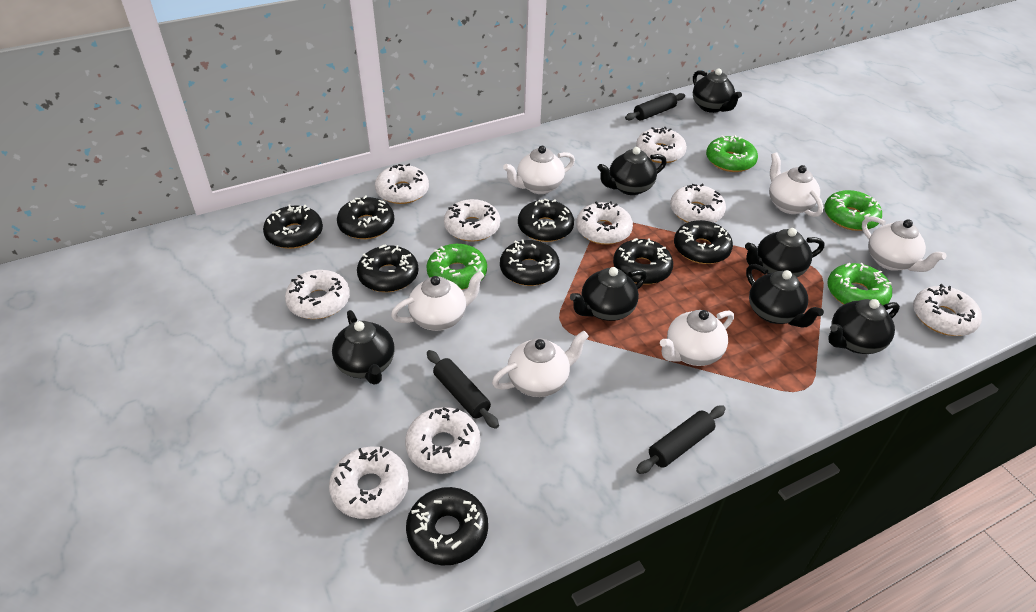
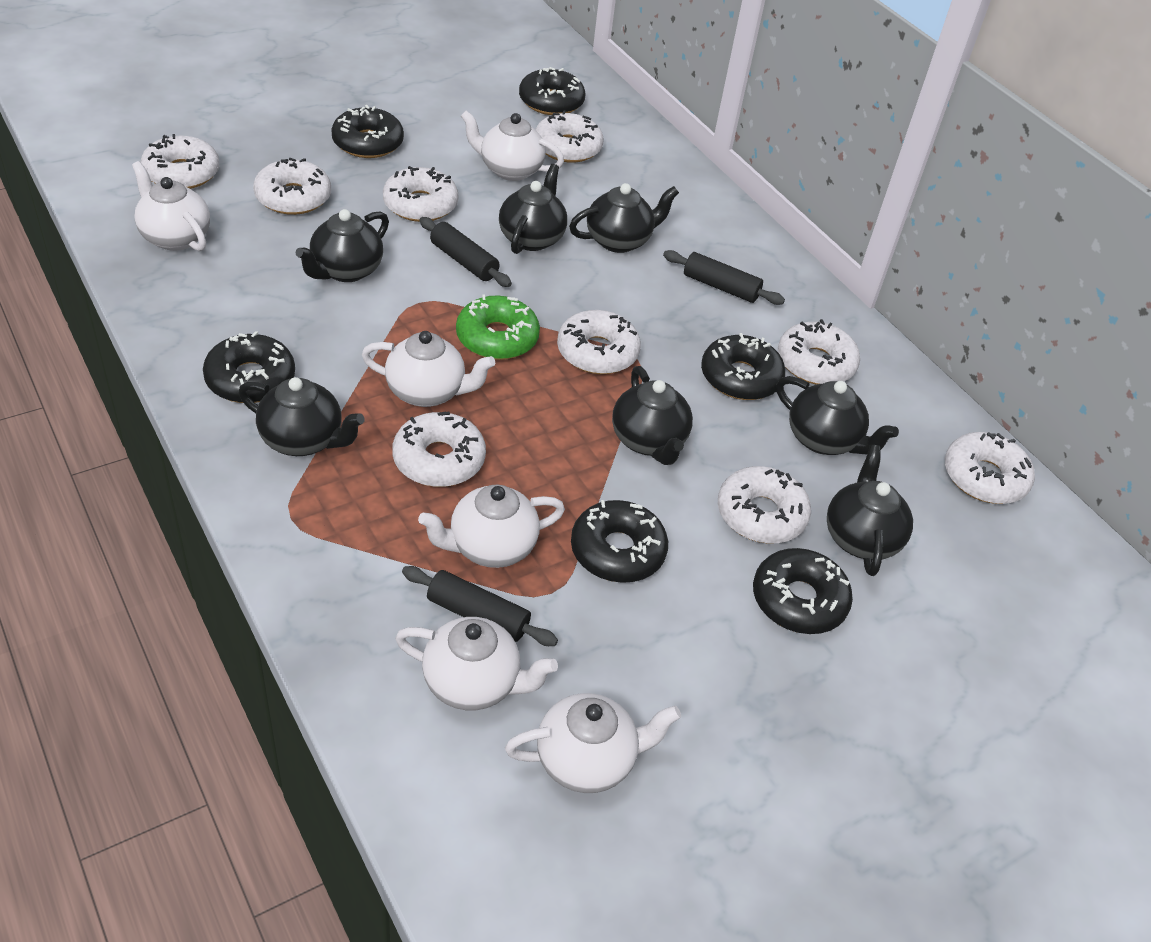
black donut: 8 -> 6
green donut: 4 -> 1

